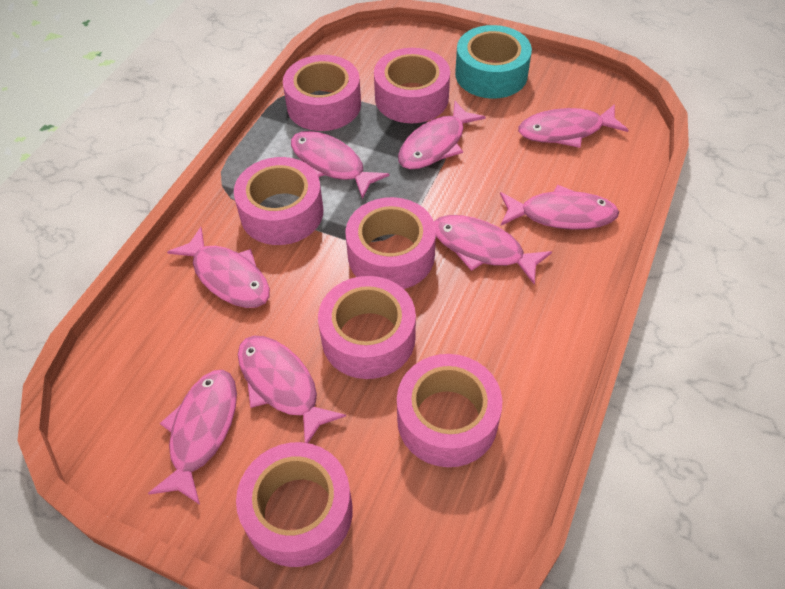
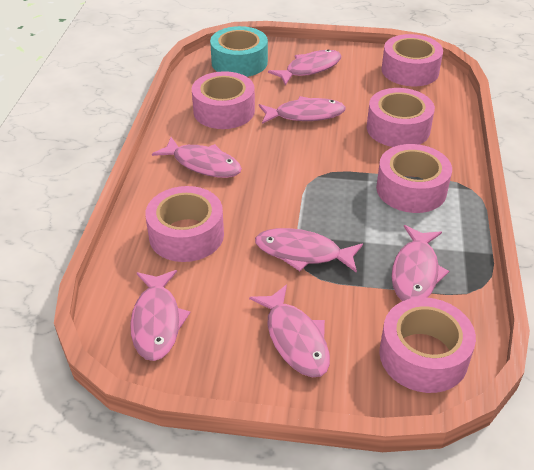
pink fish: 8 -> 7
pink tape: 7 -> 6

